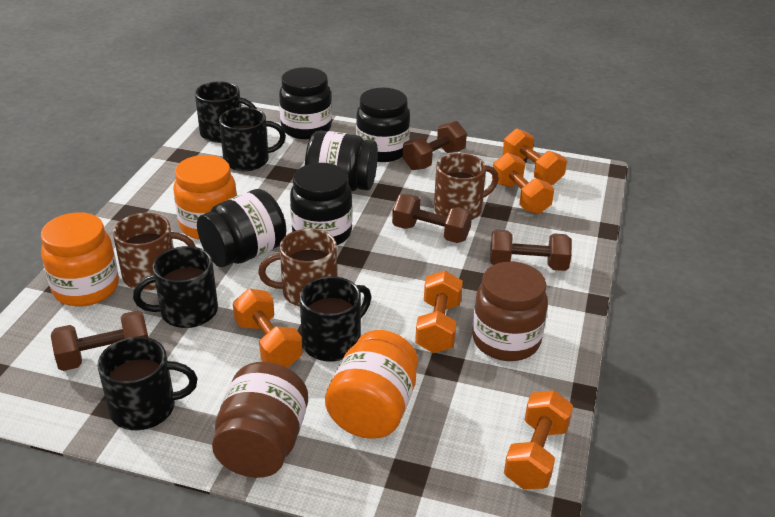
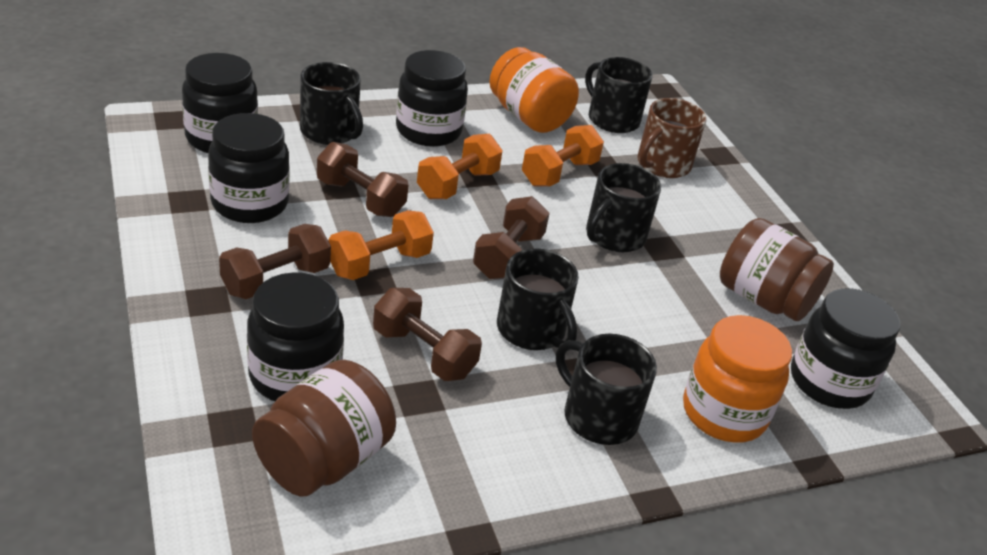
brown mug: 3 -> 1
orange dumbbell: 5 -> 3
orange jar: 3 -> 2

